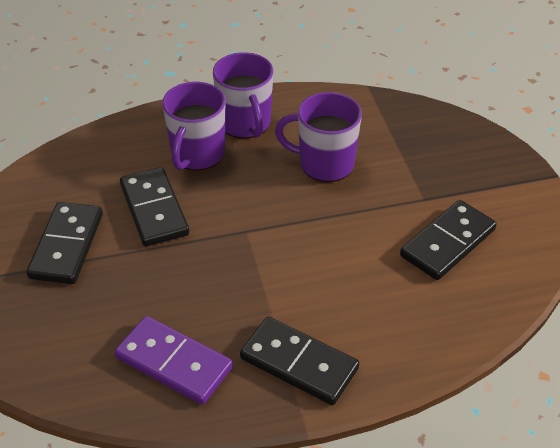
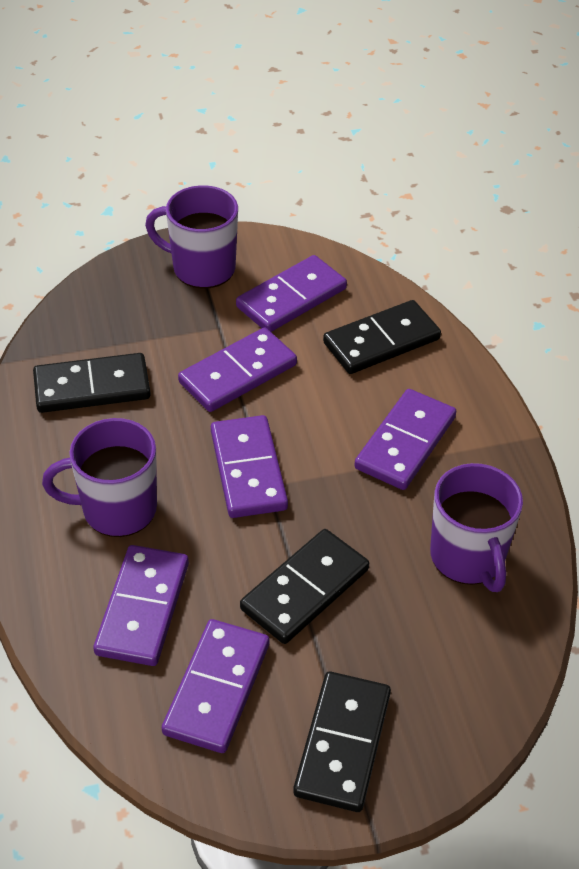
purple domino: 1 -> 6

